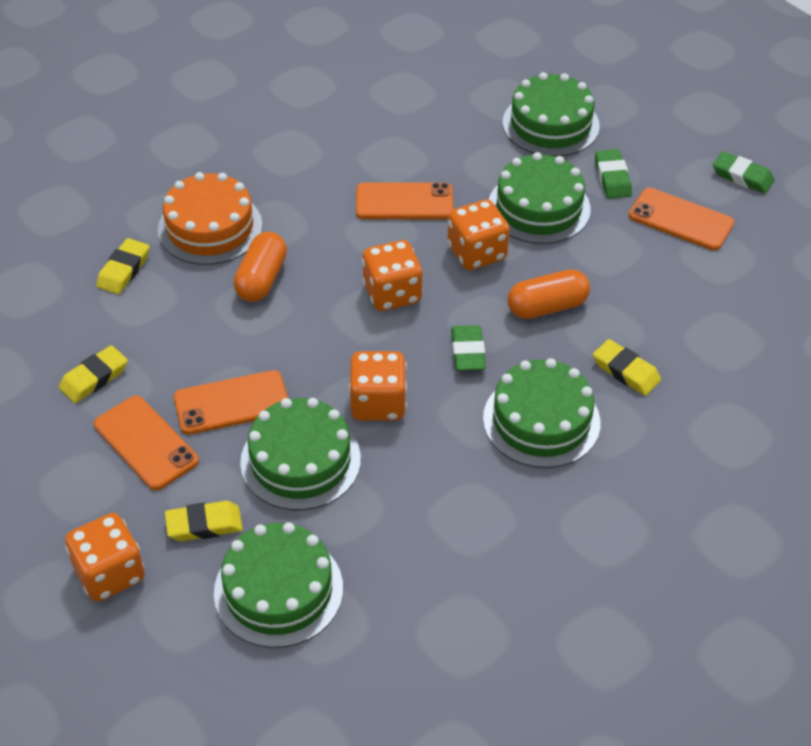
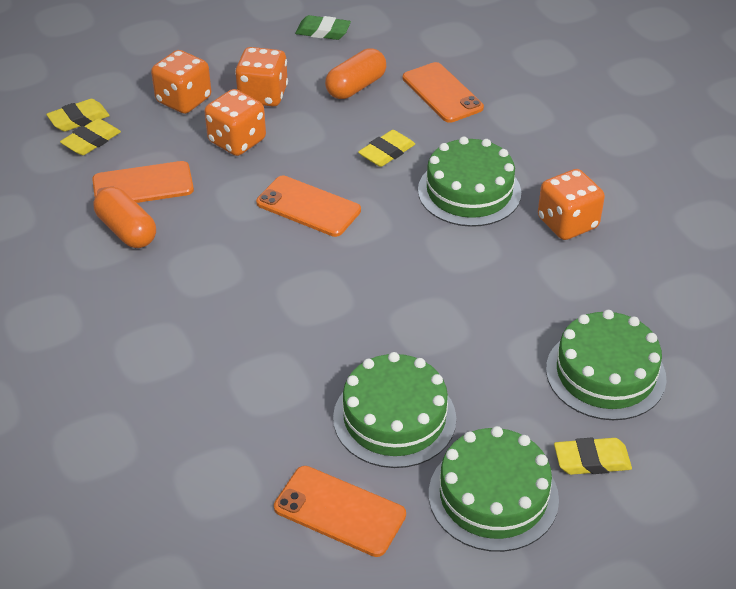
green cake: 5 -> 4
green eraser: 3 -> 1
orange cake: 1 -> 0

